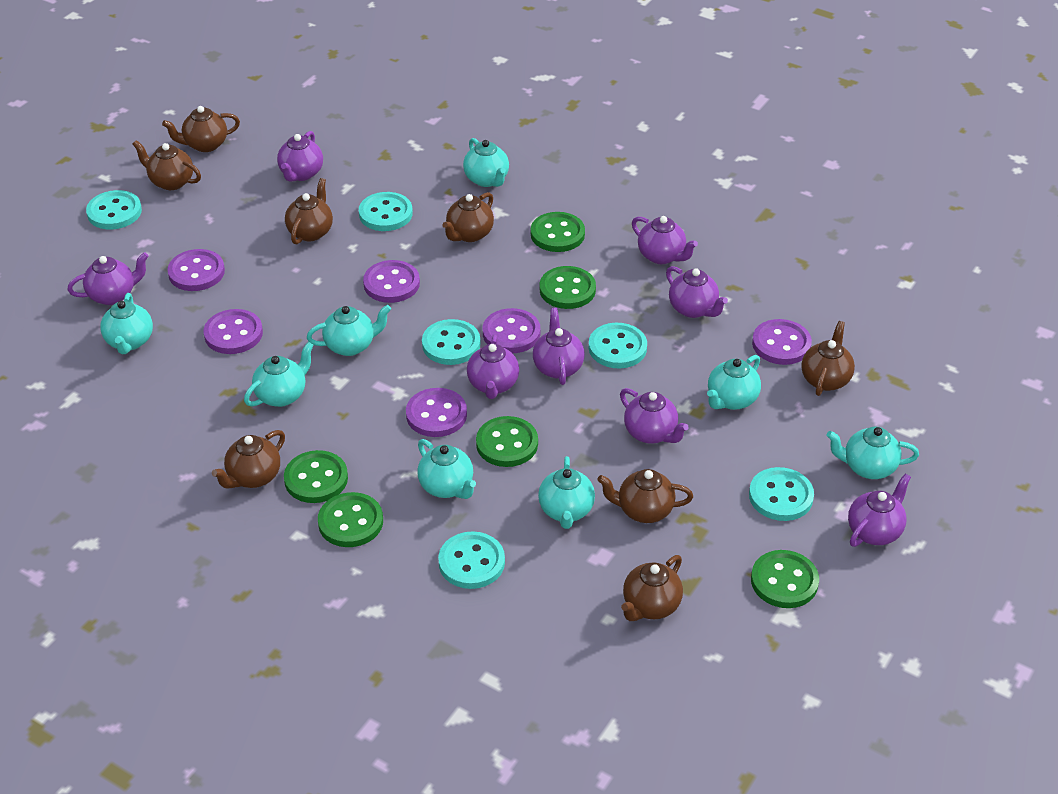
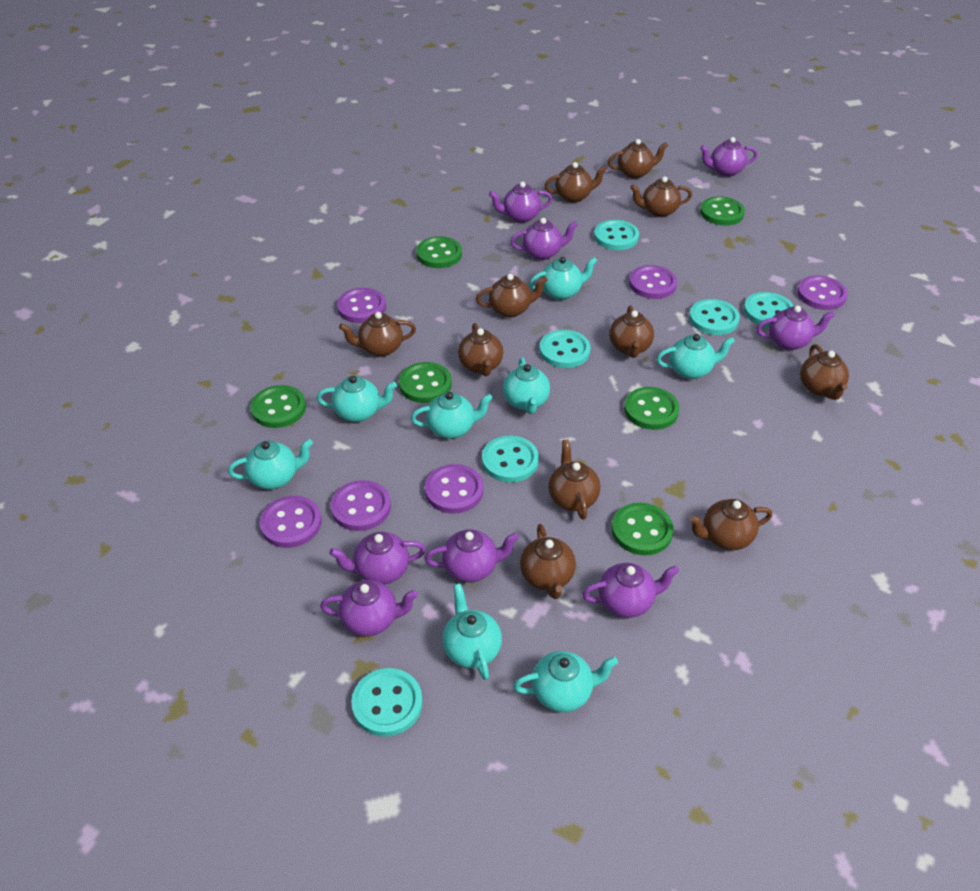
brown teapot: 8 -> 11

